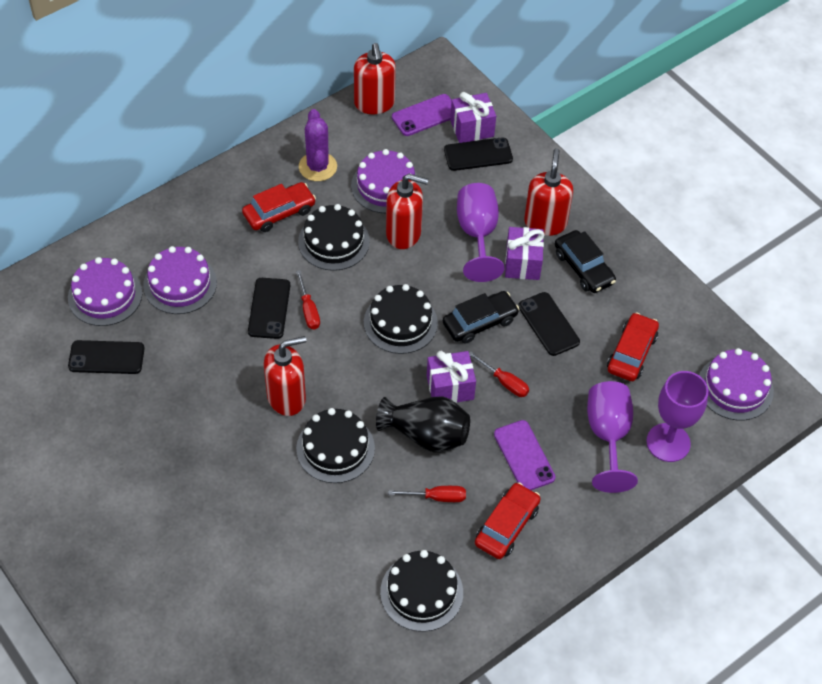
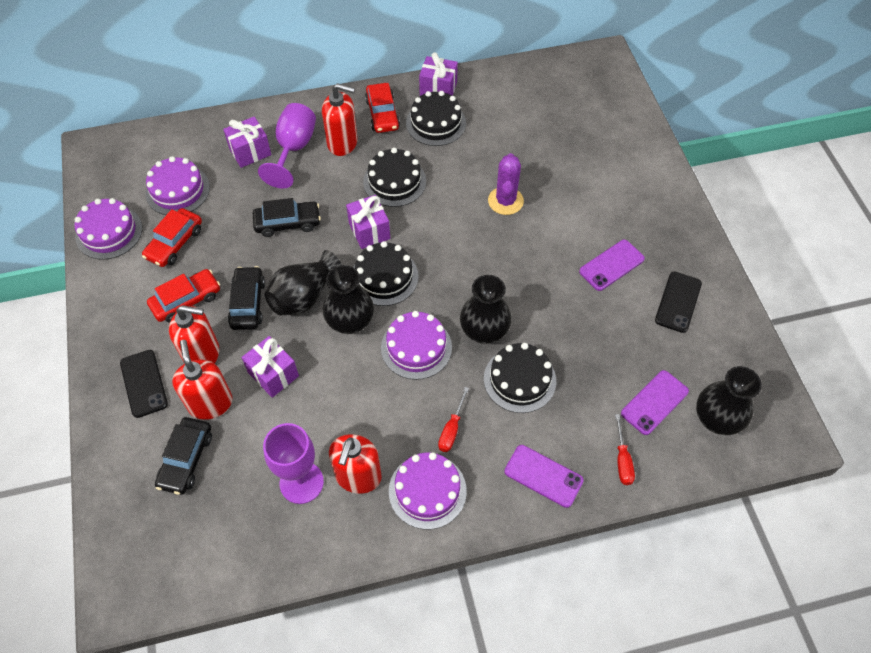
black car: 2 -> 3
black phone: 4 -> 2
black vase: 1 -> 4
purple gift: 3 -> 4
purple goblet: 3 -> 2
purple phone: 2 -> 3
red screwdriver: 3 -> 2

